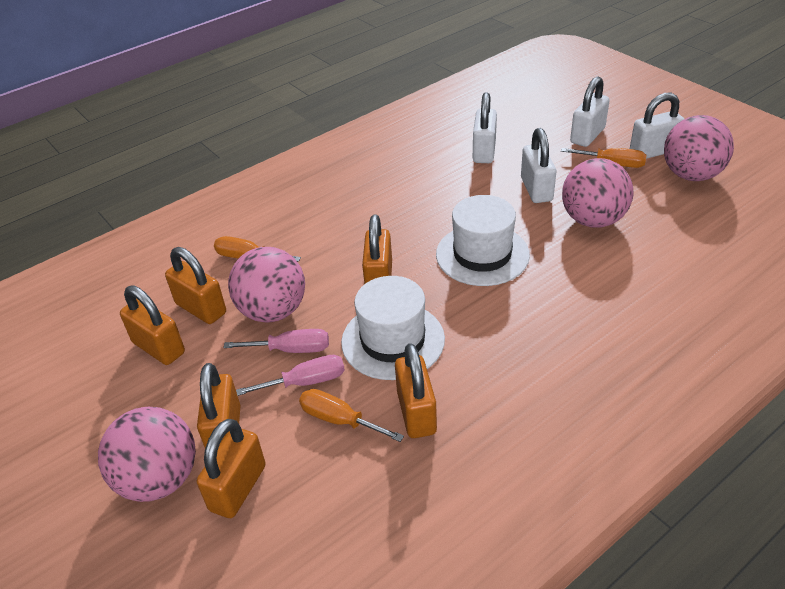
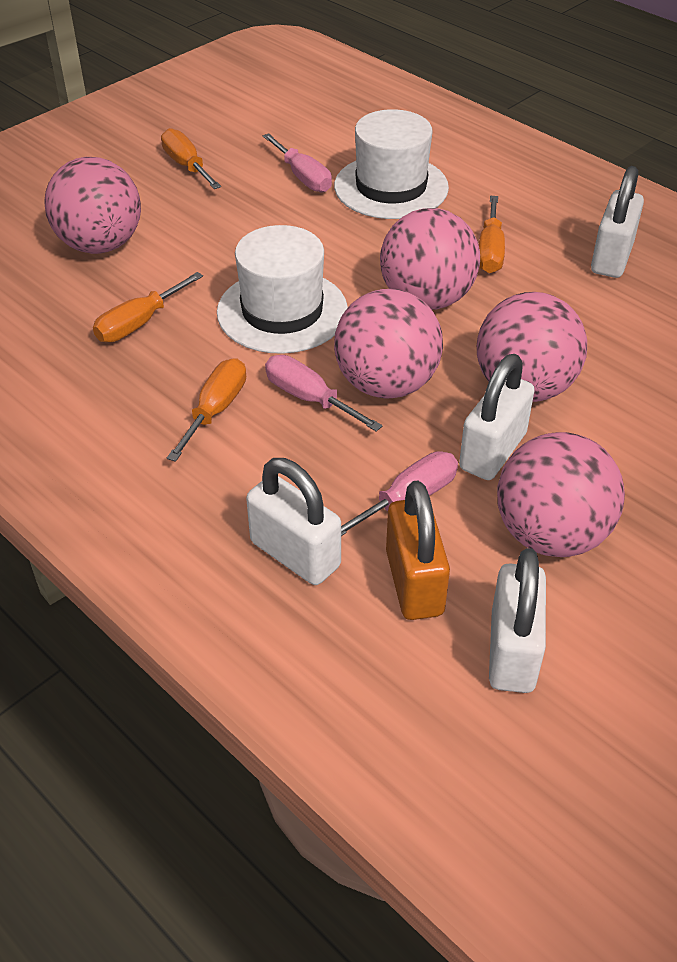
orange padlock: 6 -> 1
orange screwdriver: 3 -> 4
pink ball: 4 -> 5
pink screwdriver: 2 -> 3

